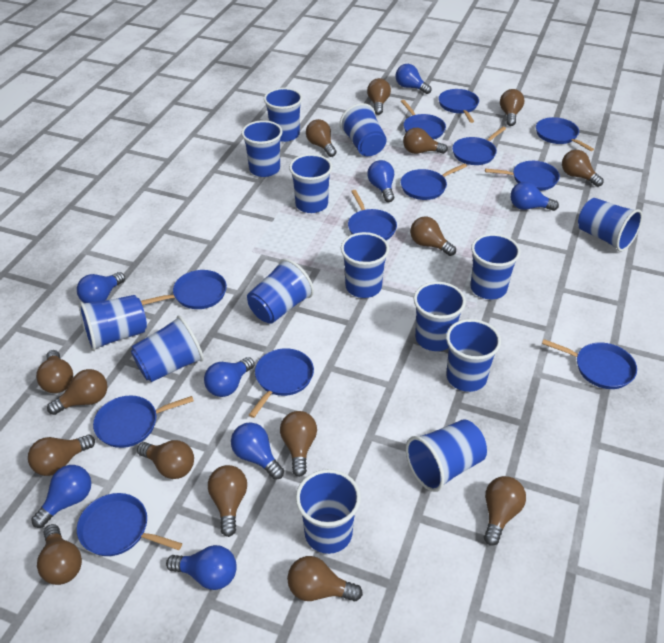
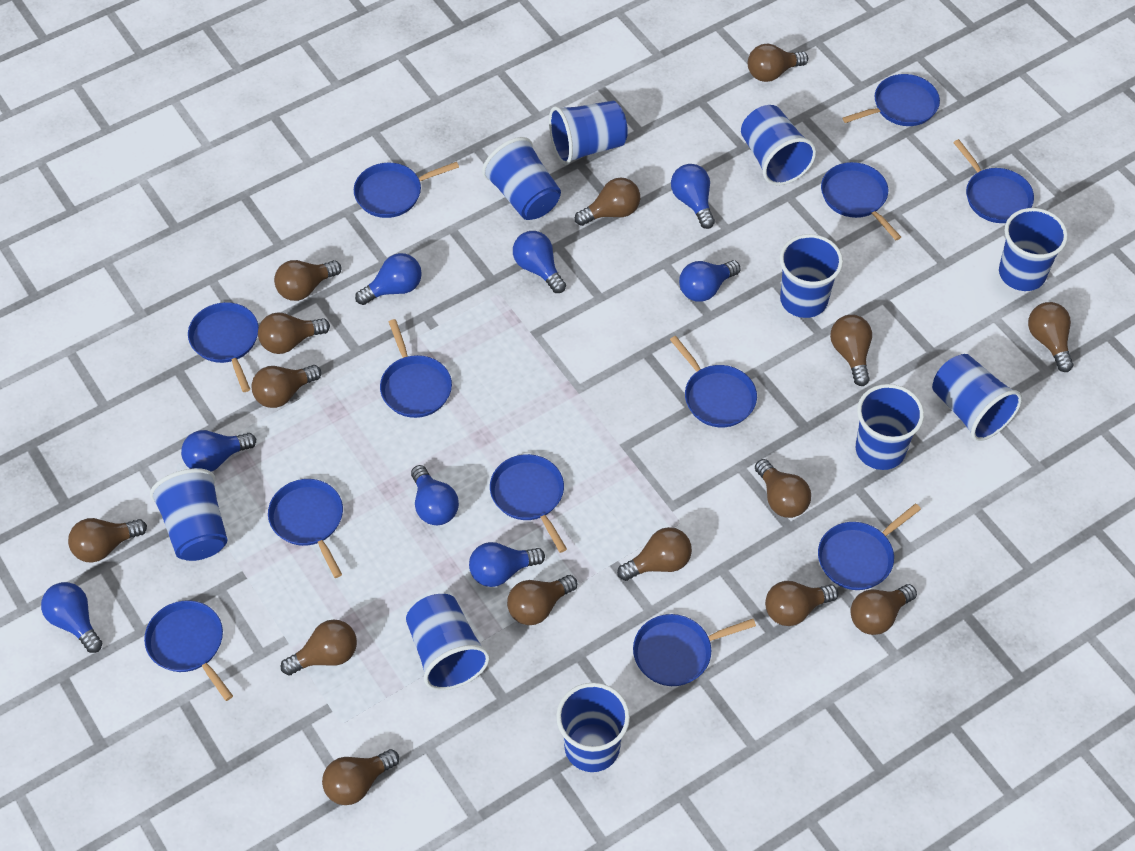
blue cup: 14 -> 10

